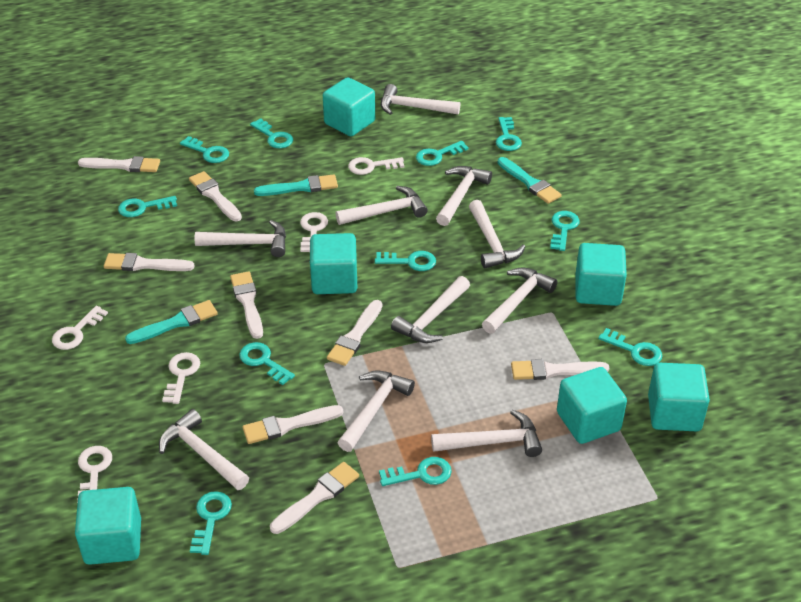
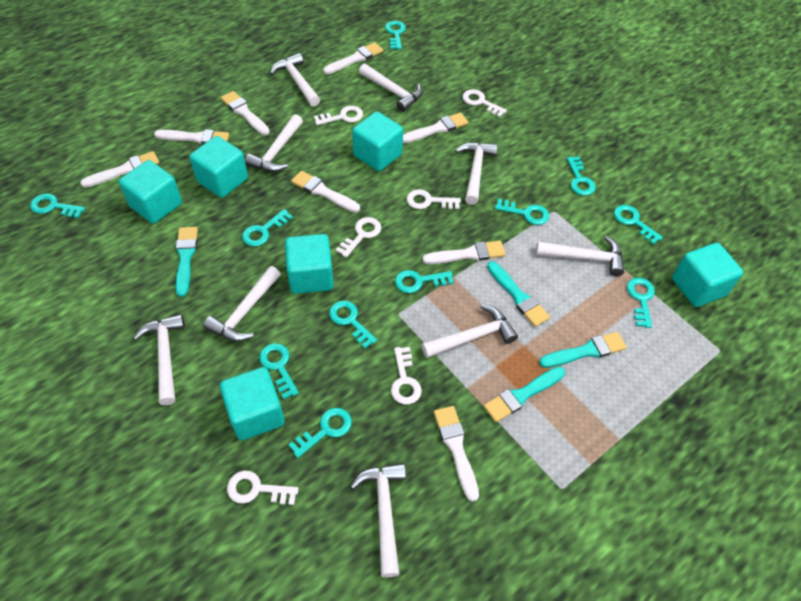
turquoise brush: 3 -> 4
white hammer: 10 -> 9
white key: 5 -> 6

